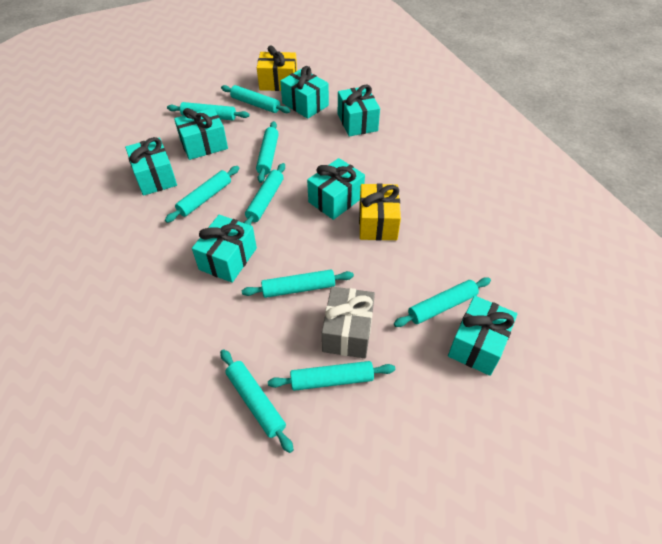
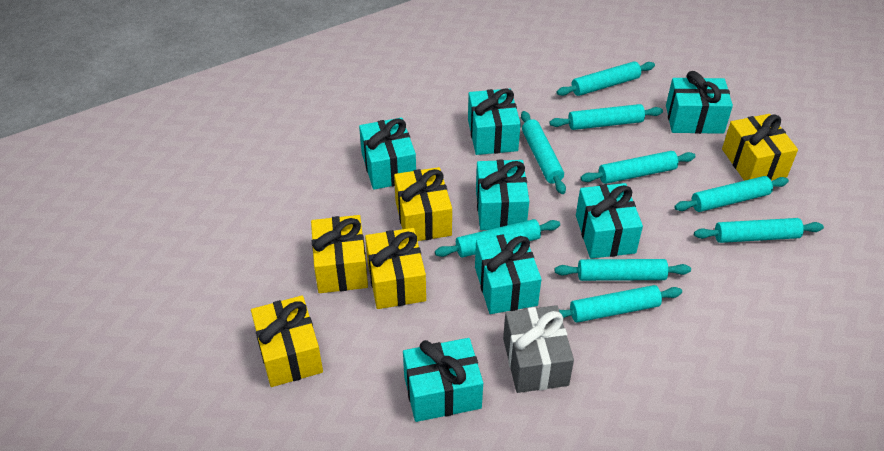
yellow gift: 2 -> 5

